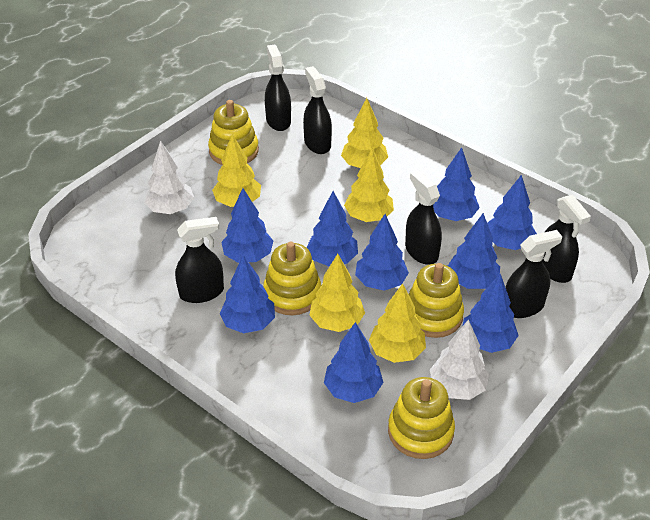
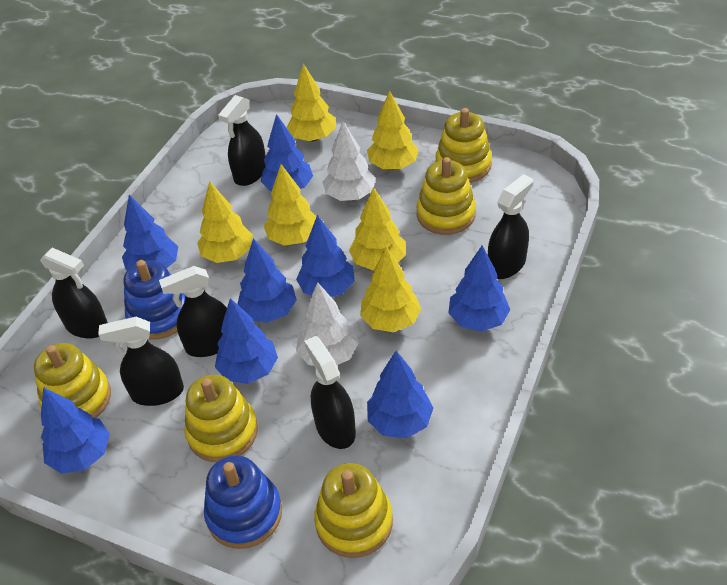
blue stacking toy: 0 -> 2
blue tree: 9 -> 8
yellow stacking toy: 4 -> 5
yellow tree: 5 -> 6

